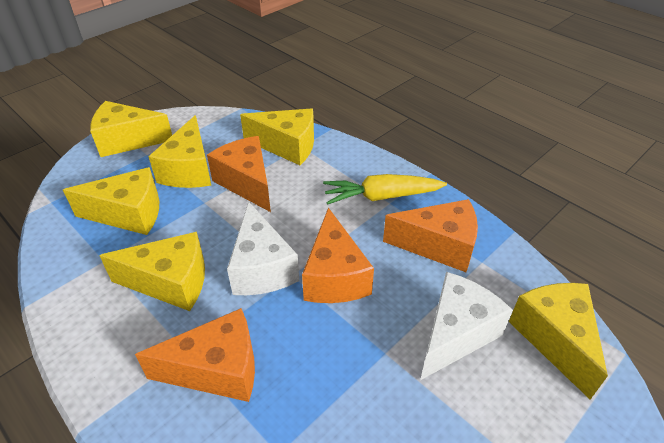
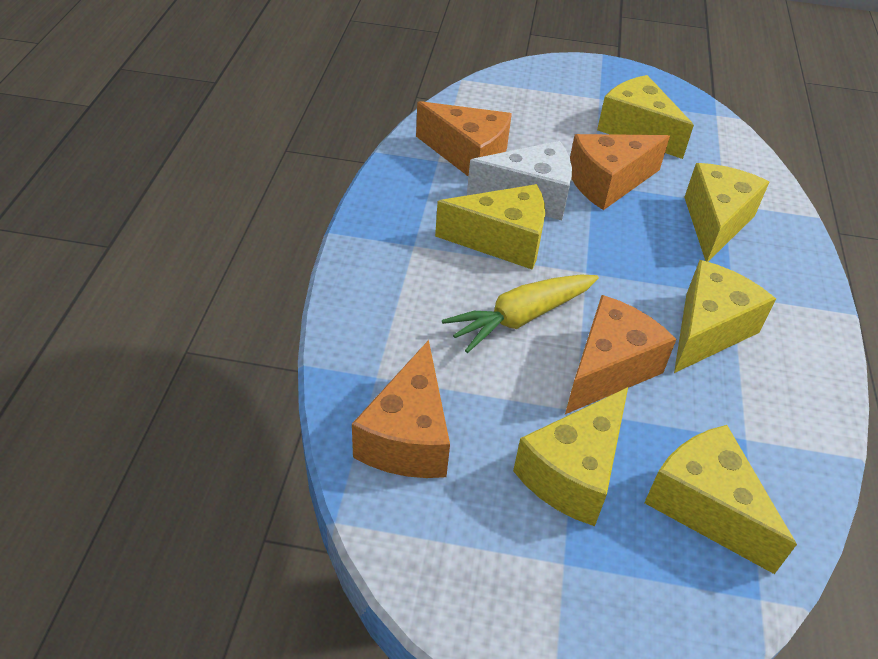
white cheese: 2 -> 1

